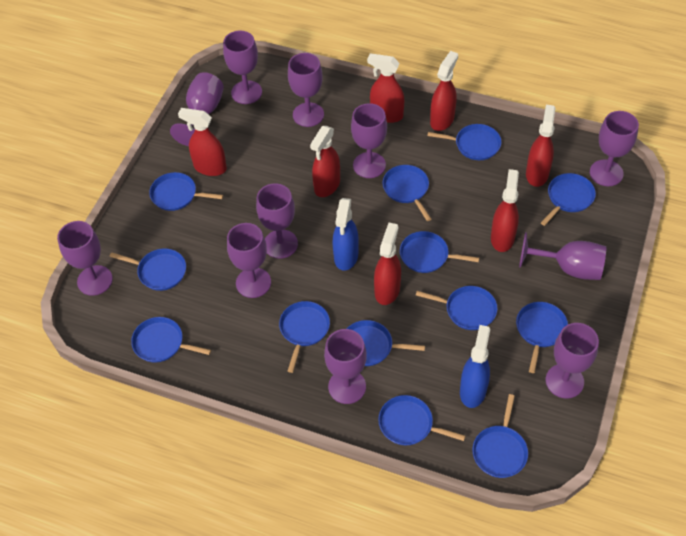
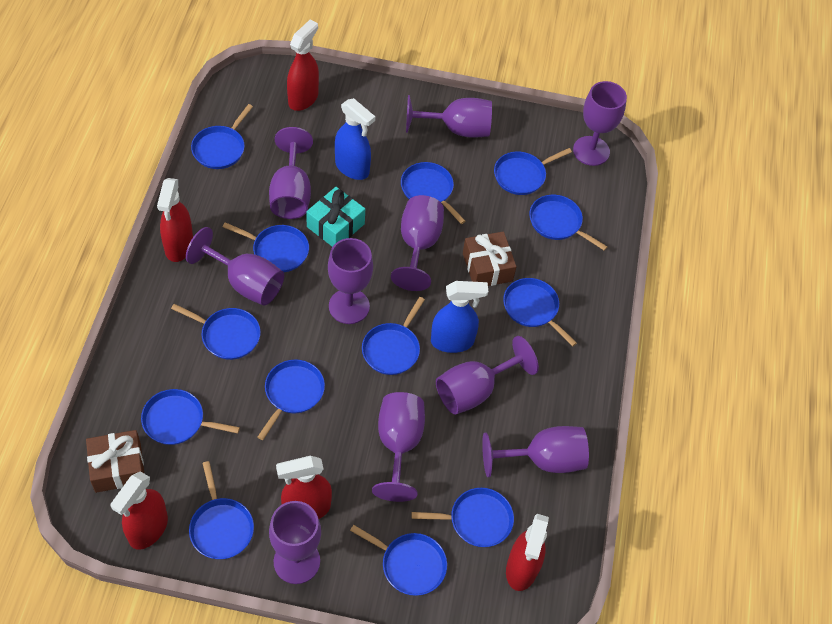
brown gift: 0 -> 2
purple goblet: 11 -> 10
red spray bottle: 7 -> 5
turquoise gift: 0 -> 1

